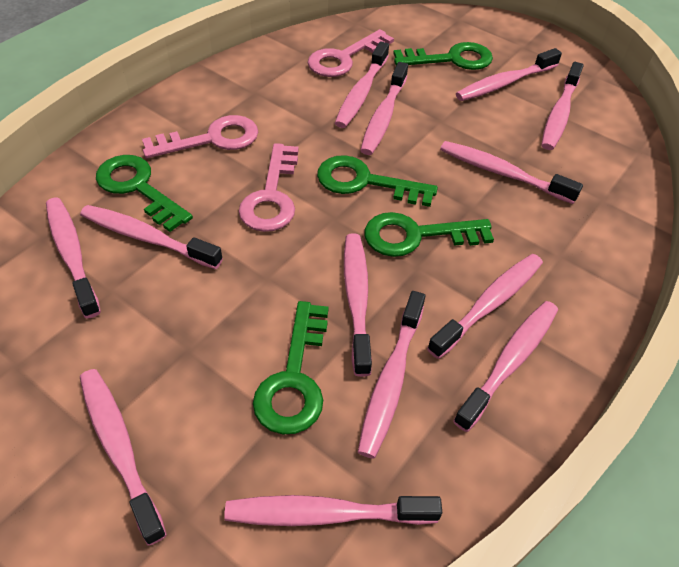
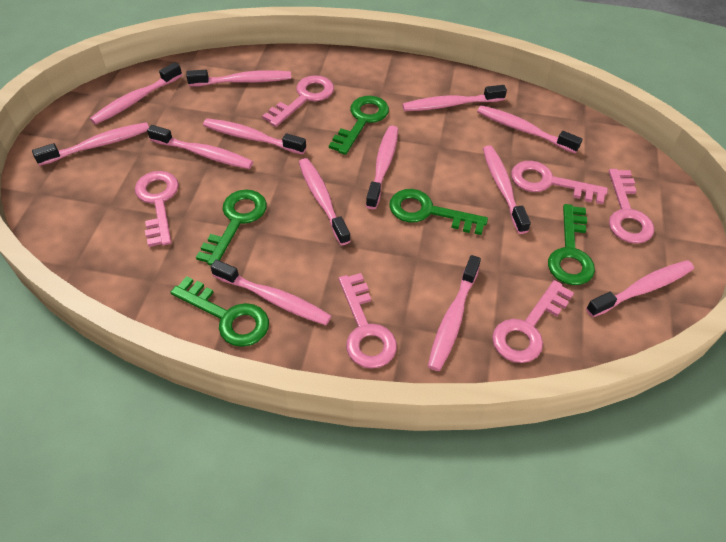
pink key: 3 -> 6

